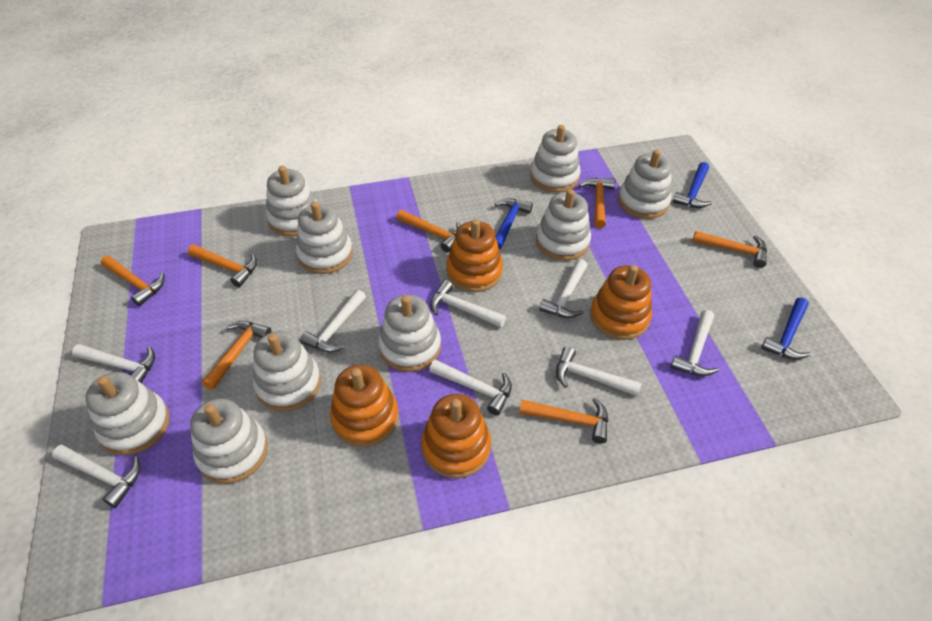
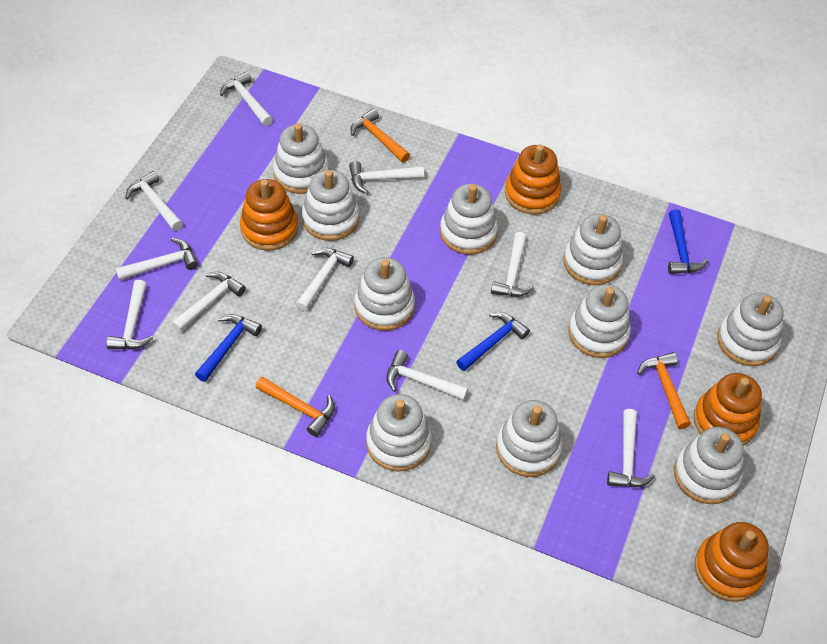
orange hammer: 7 -> 3
white hammer: 8 -> 10
white stacking toy: 9 -> 10

